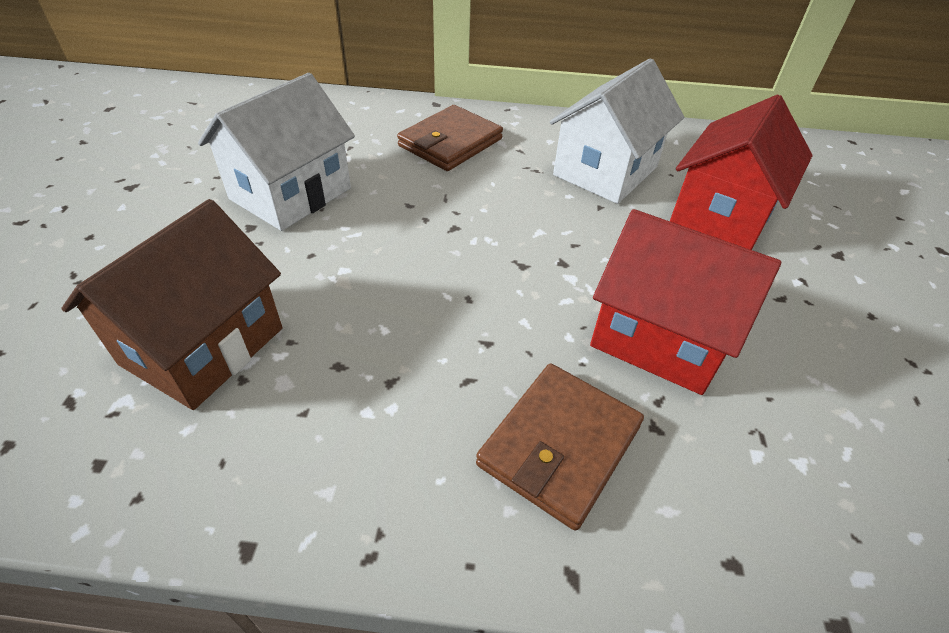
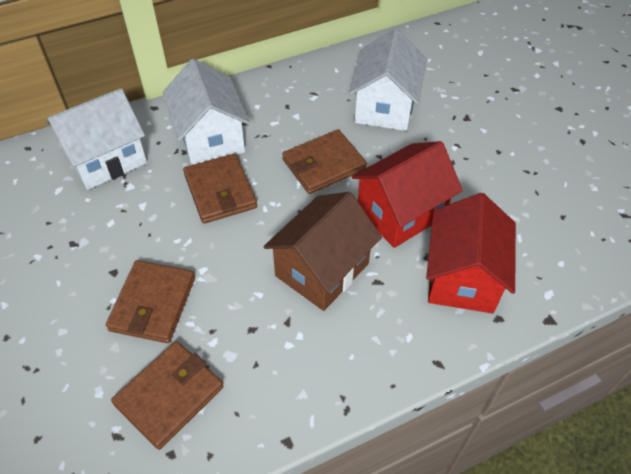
brown wallet: 2 -> 4
white house: 2 -> 3

